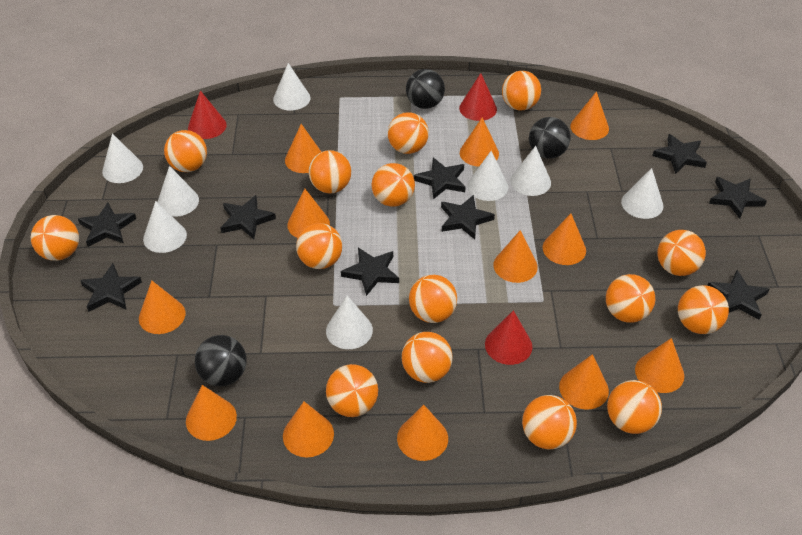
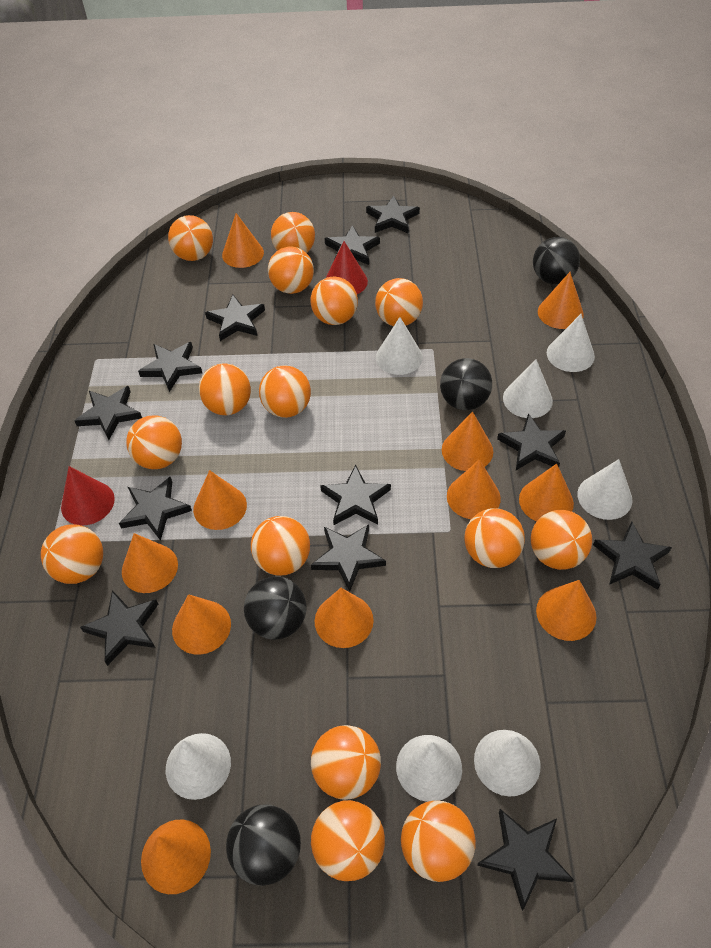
black ball: 3 -> 4
black star: 9 -> 12
orange cone: 12 -> 11
red cone: 3 -> 2
white cone: 8 -> 7

